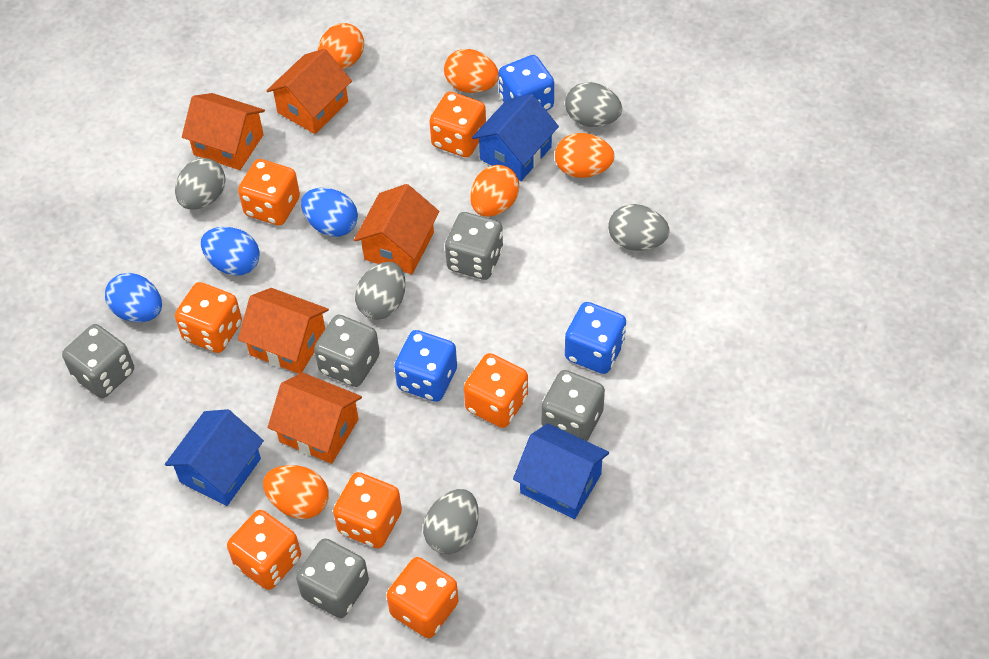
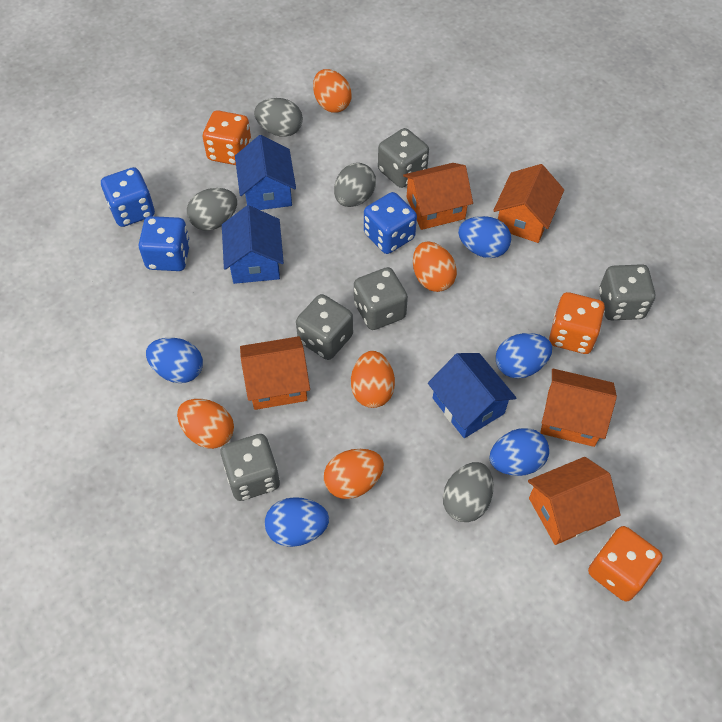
blue egg: 3 -> 5
grey egg: 5 -> 4
orange dice: 7 -> 3

